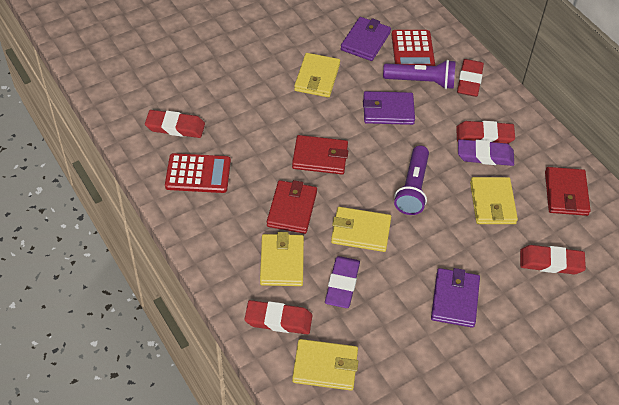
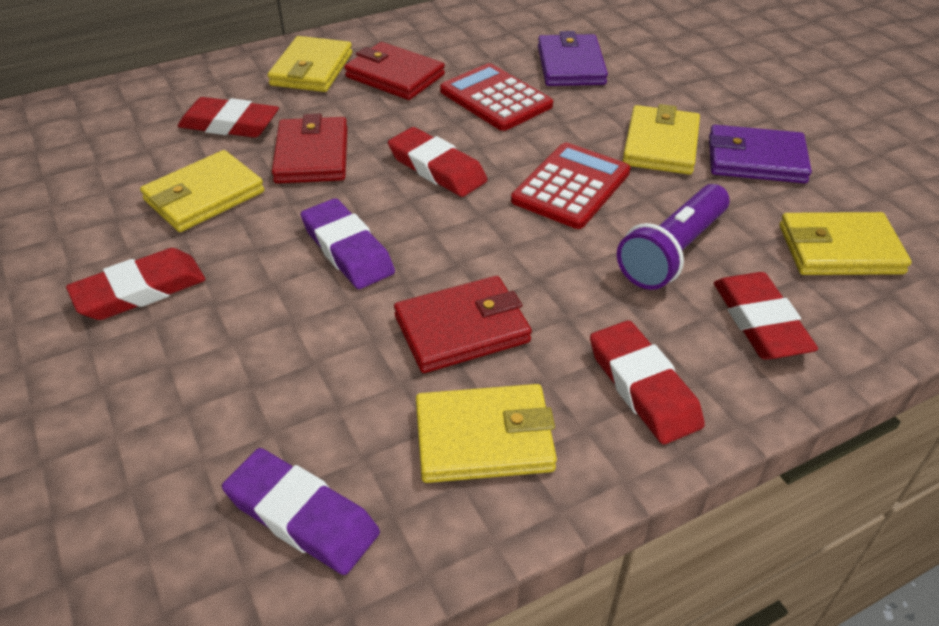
purple flashlight: 2 -> 1
purple wallet: 3 -> 2

